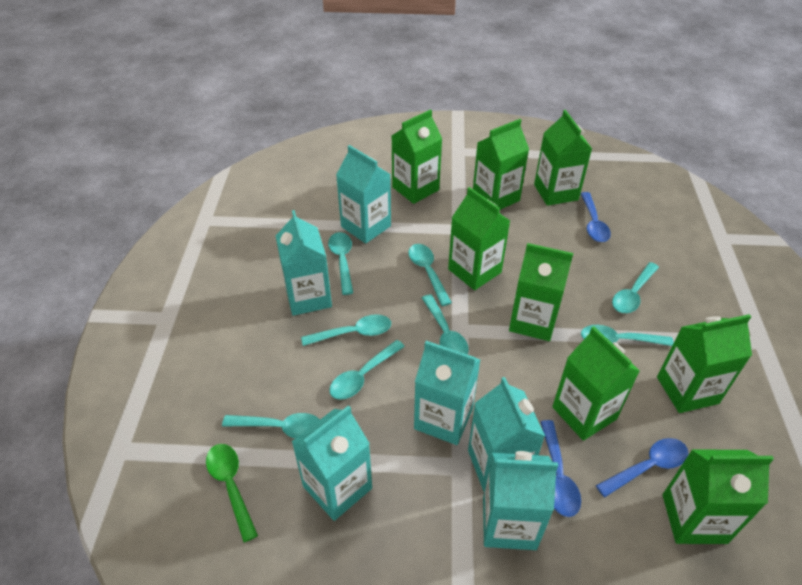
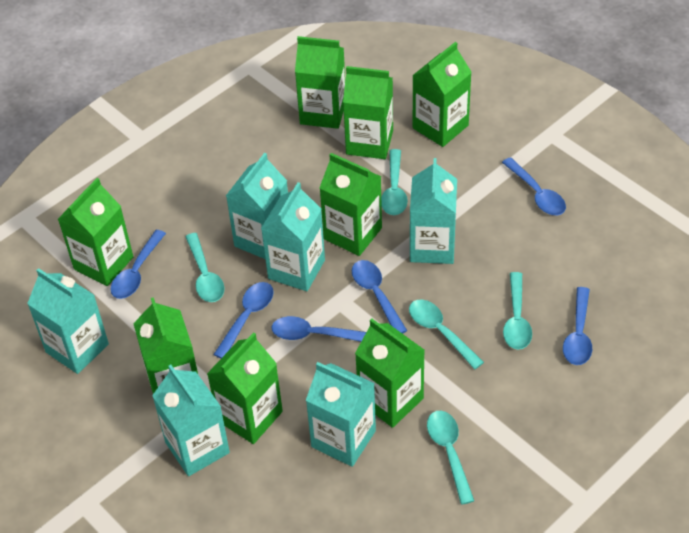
blue spoon: 3 -> 6
green spoon: 1 -> 0
turquoise spoon: 8 -> 5

